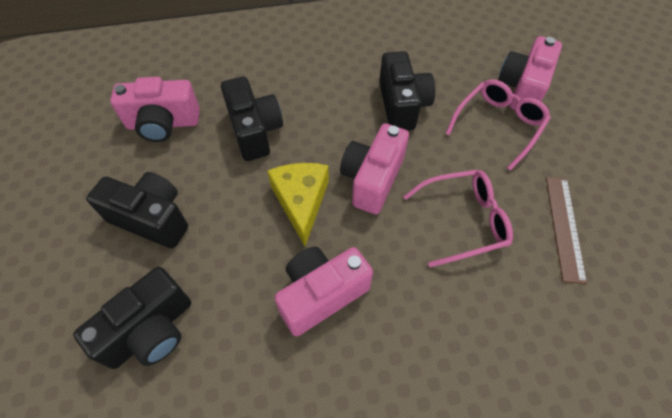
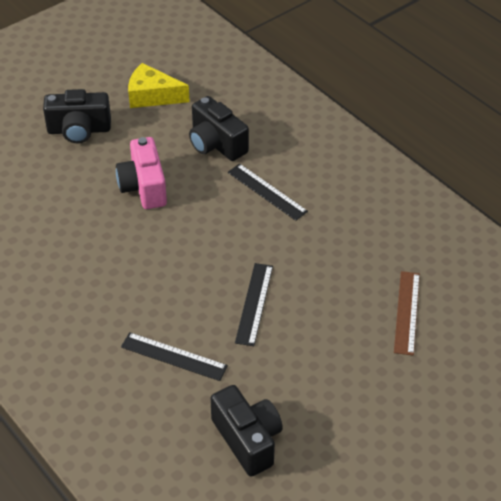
black camera: 4 -> 3
black ruler: 0 -> 3
pink camera: 4 -> 1
pink glasses: 2 -> 0

